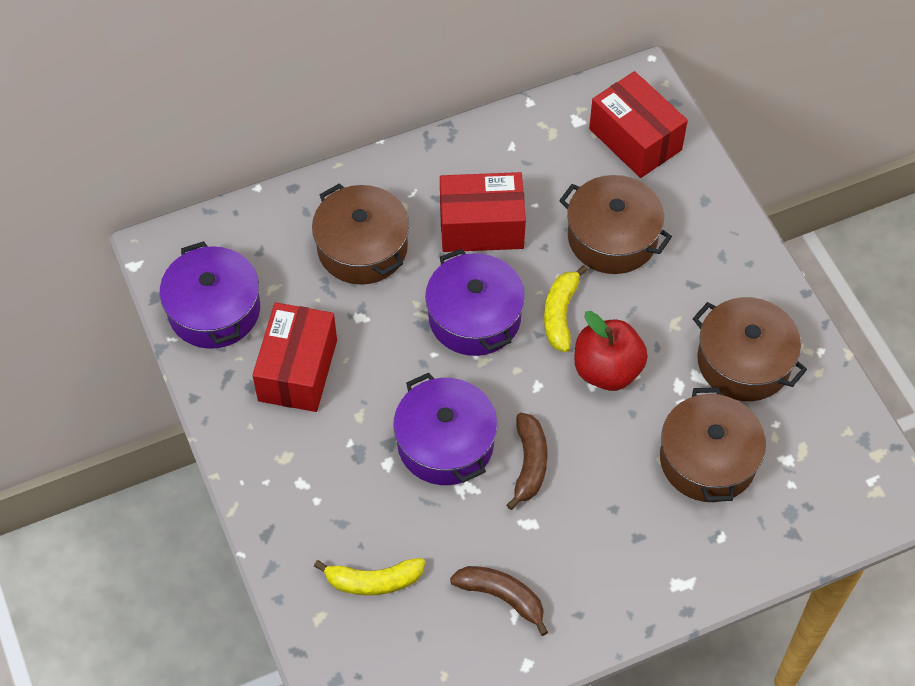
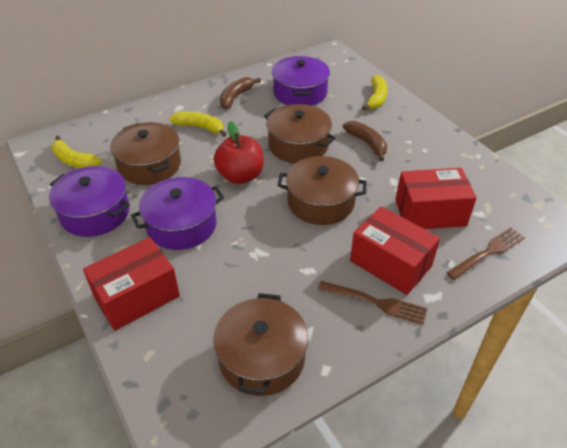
brown fork: 0 -> 2
yellow banana: 2 -> 3

